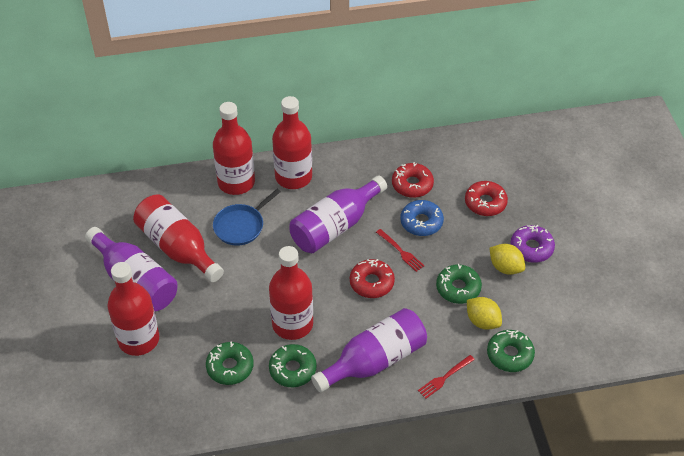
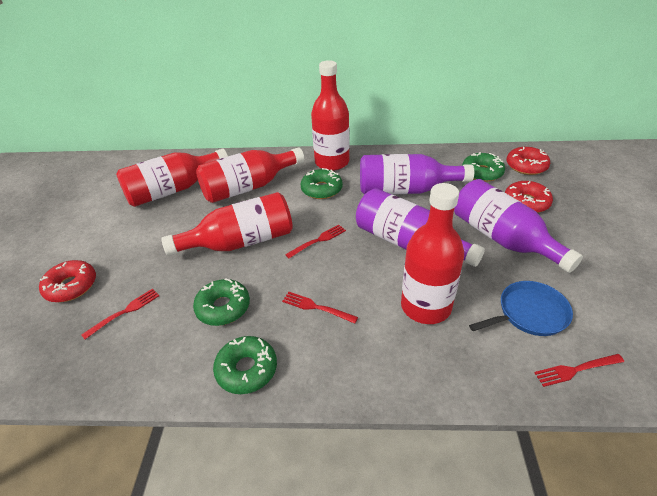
blue donut: 1 -> 0
purple donut: 1 -> 0
red fork: 2 -> 4
yellow lemon: 2 -> 0

